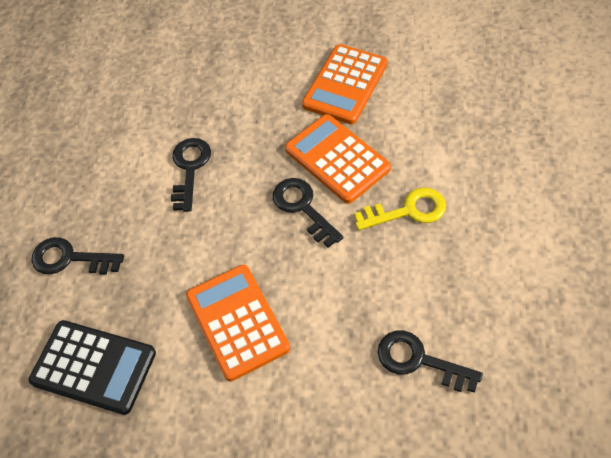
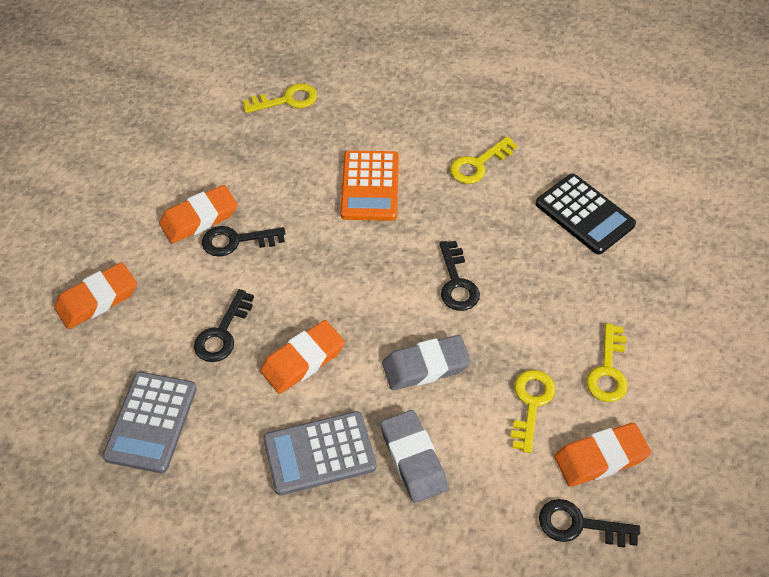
grey calculator: 0 -> 2
grey eraser: 0 -> 2
orange calculator: 3 -> 1
orange eraser: 0 -> 4
yellow key: 1 -> 4

